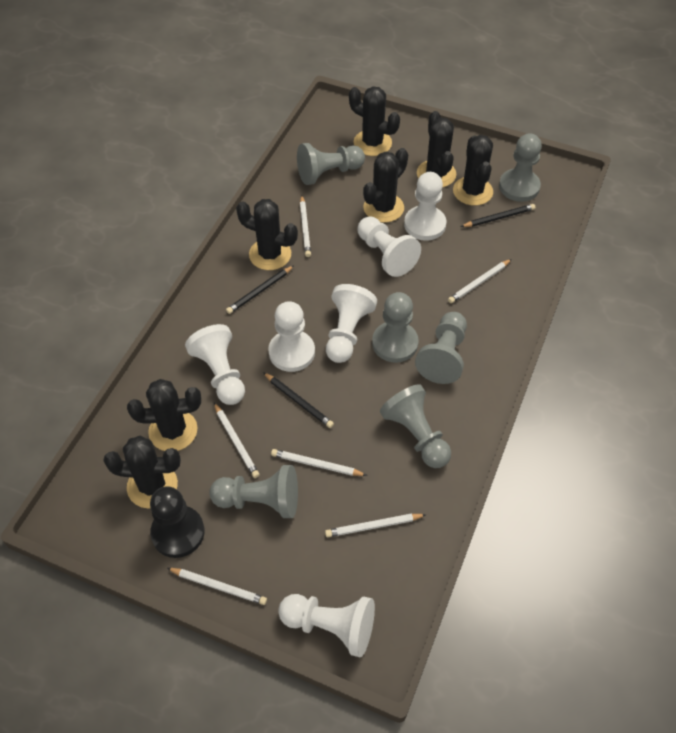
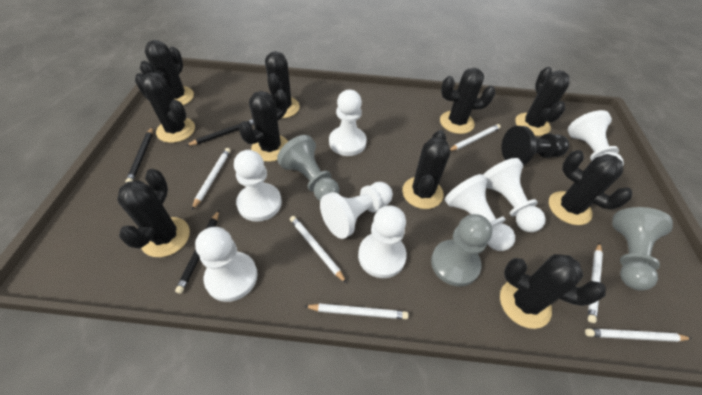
black cactus: 7 -> 10
grey pawn: 6 -> 3
white pawn: 6 -> 8

